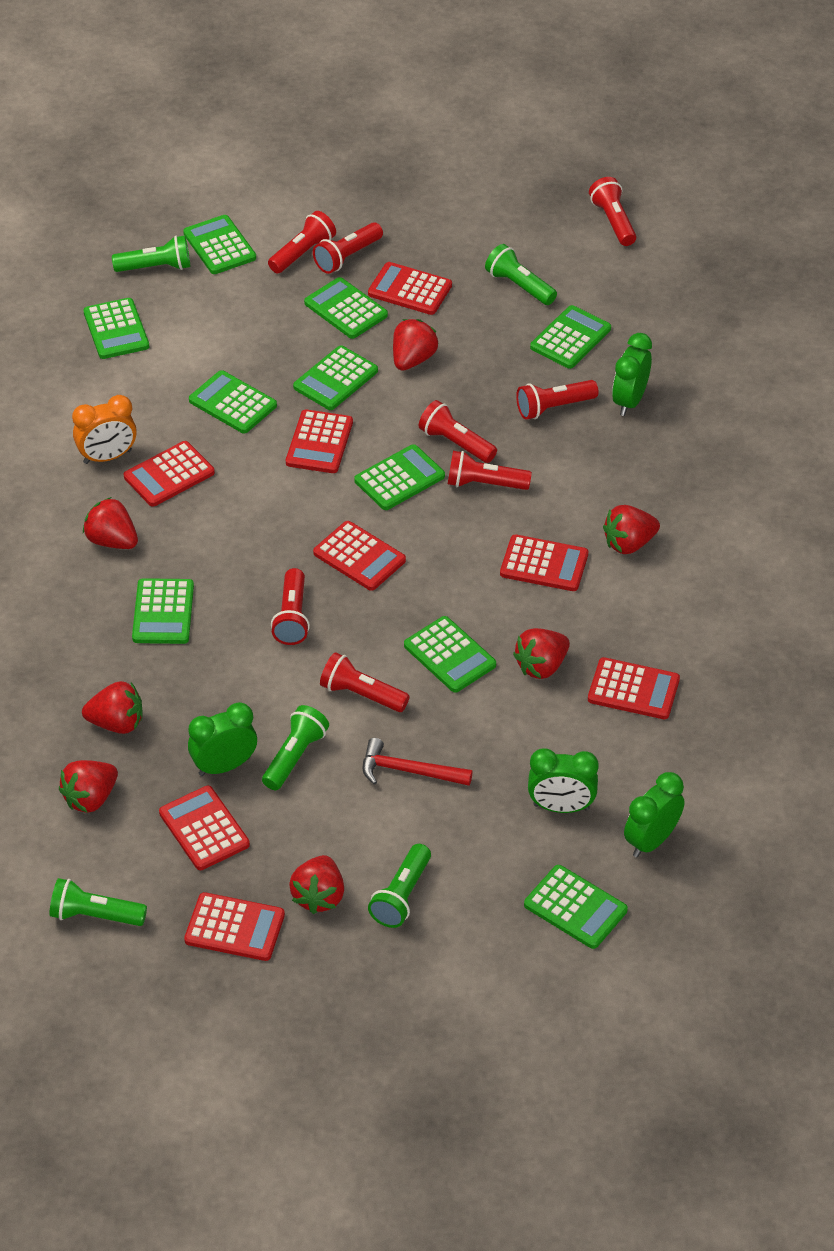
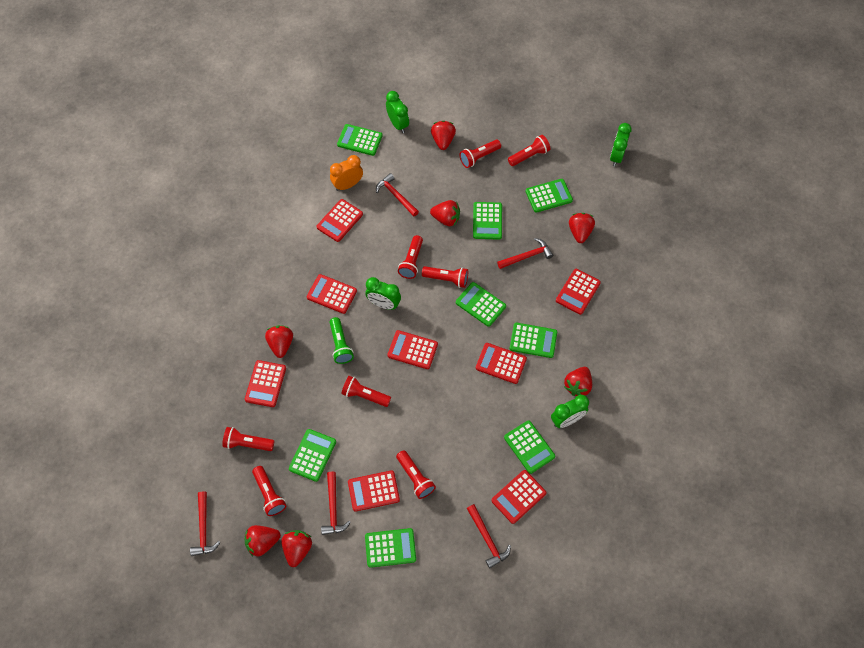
green calculator: 10 -> 8
green flashlight: 5 -> 1
red hammer: 1 -> 5

